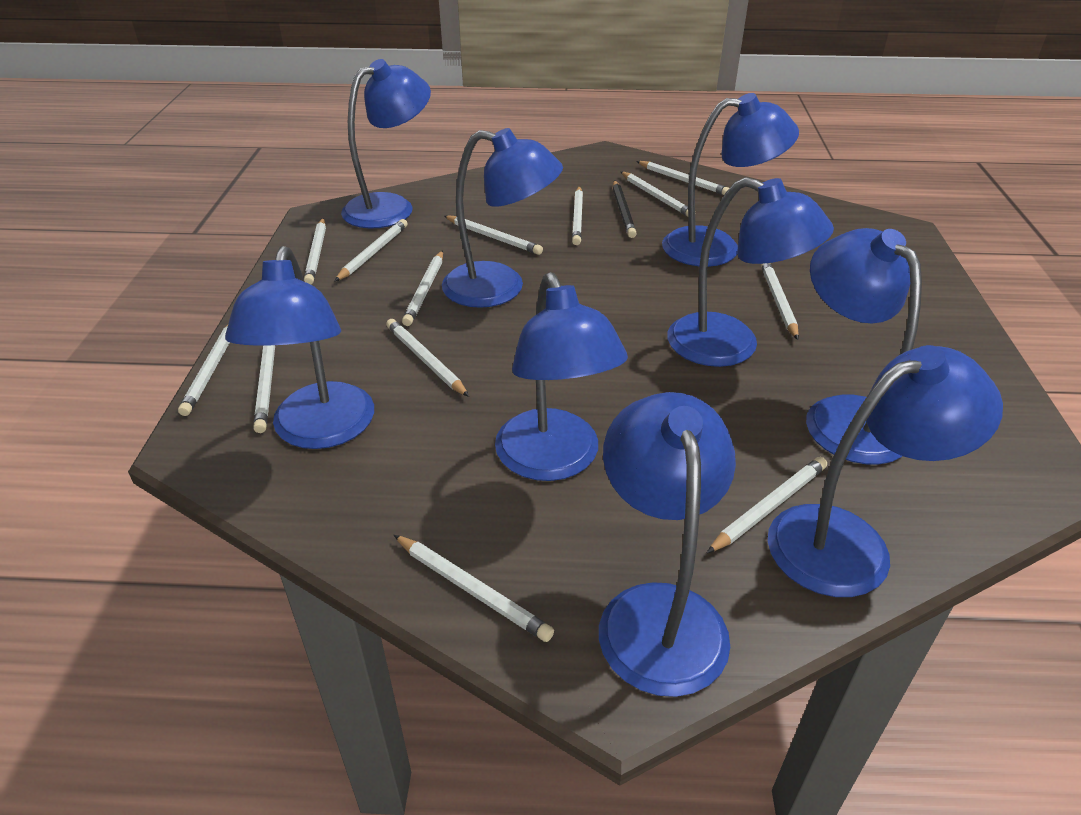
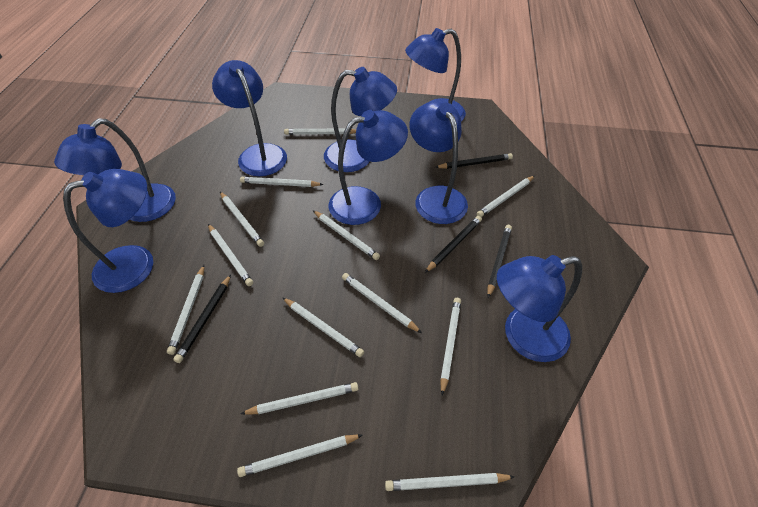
black pencil: 1 -> 4
blue lamp: 9 -> 8

